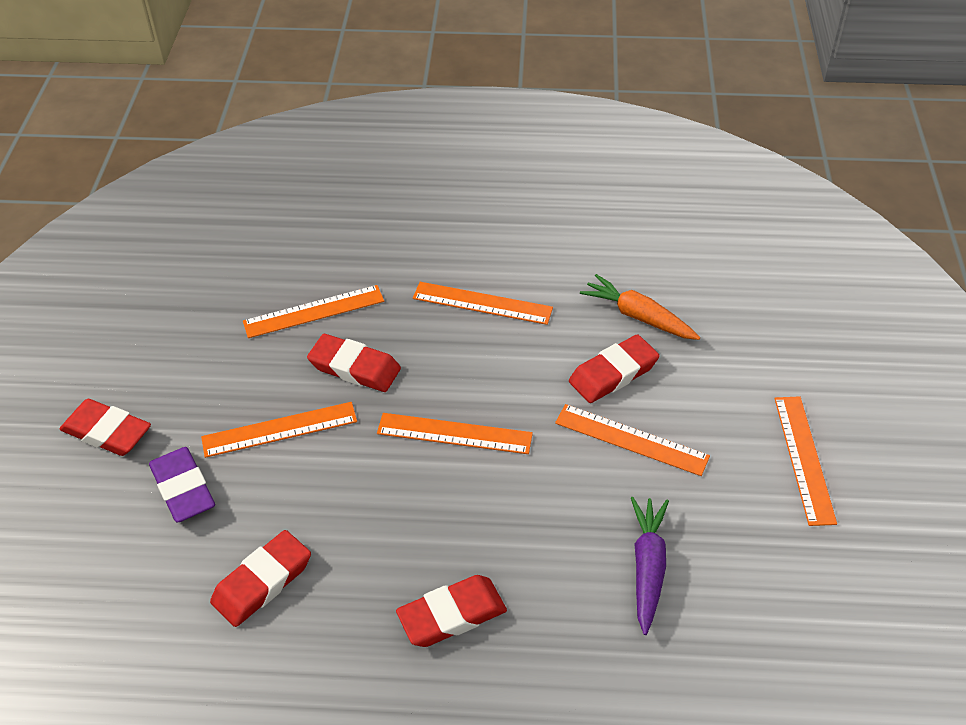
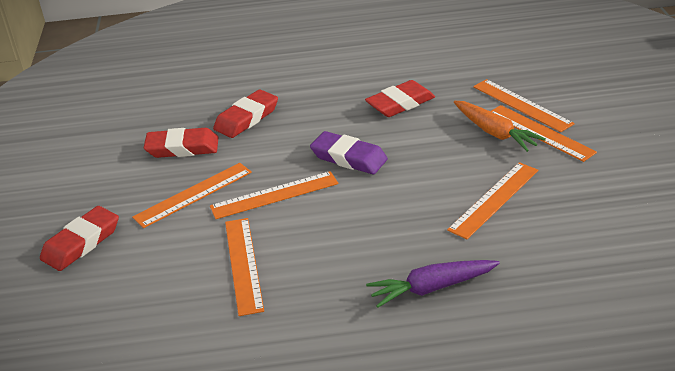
red eraser: 5 -> 4

